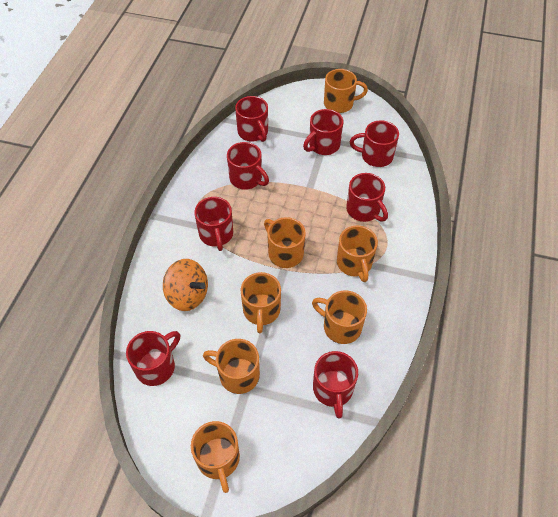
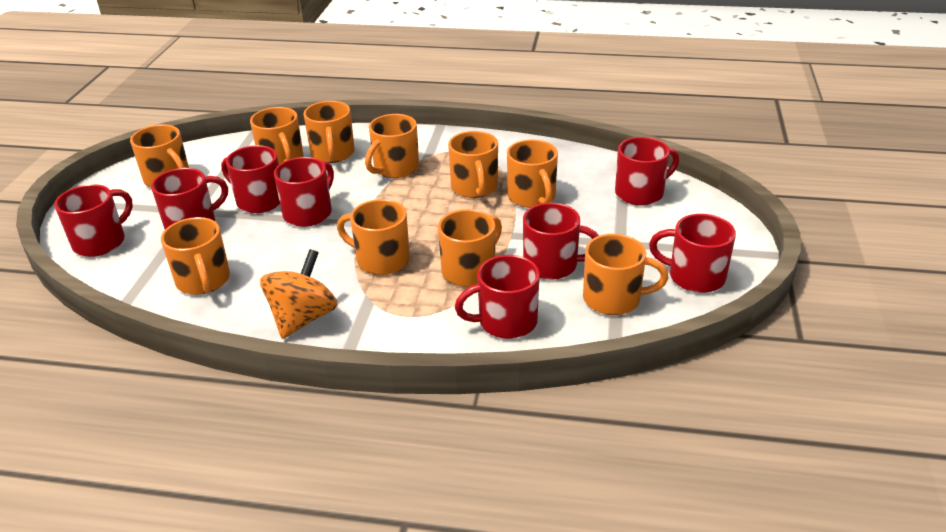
orange mug: 7 -> 10

